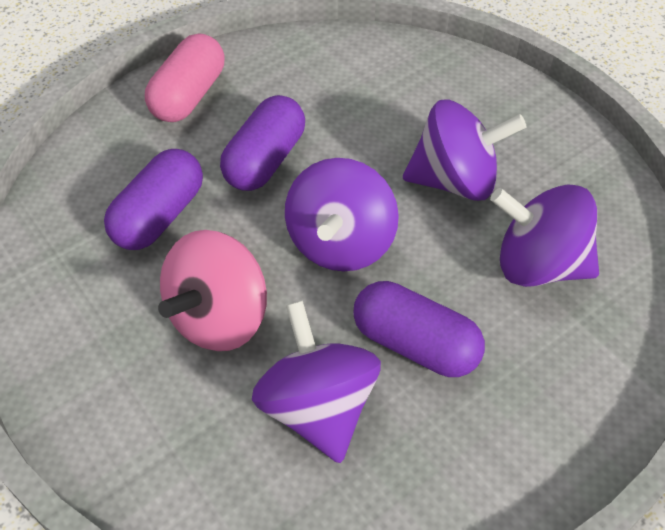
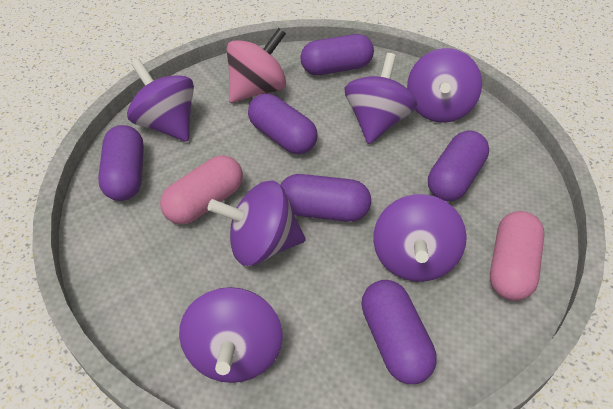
pink capsule: 1 -> 2
purple capsule: 3 -> 6
purple spinning top: 4 -> 6

